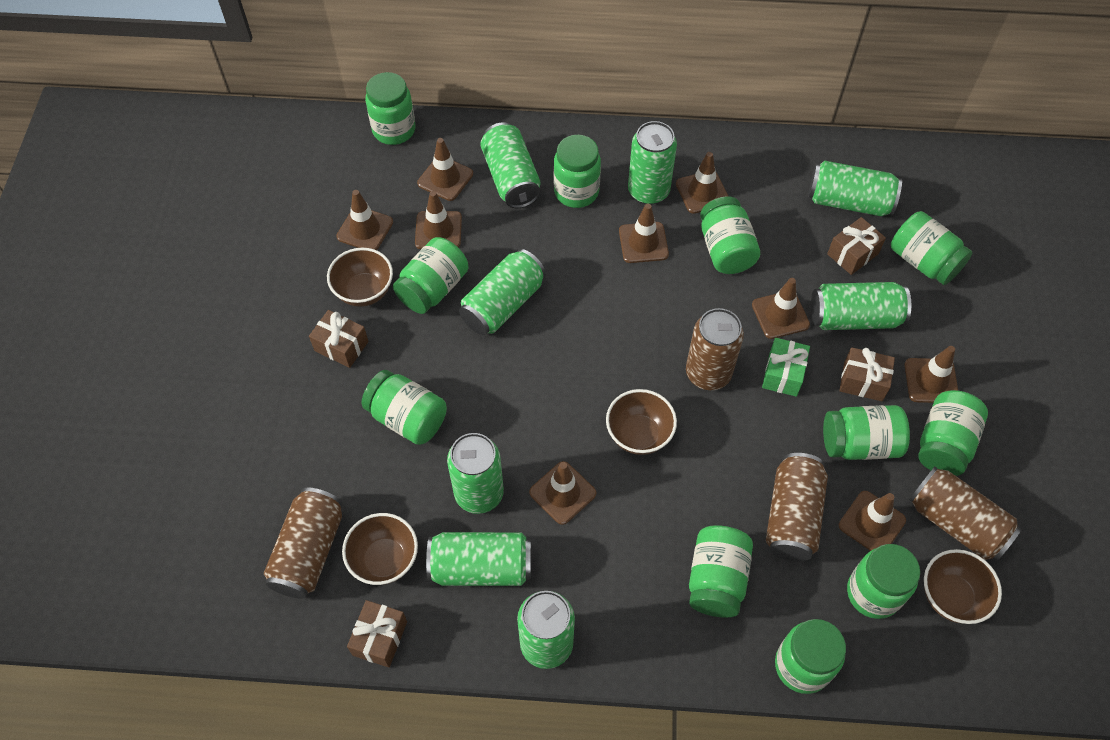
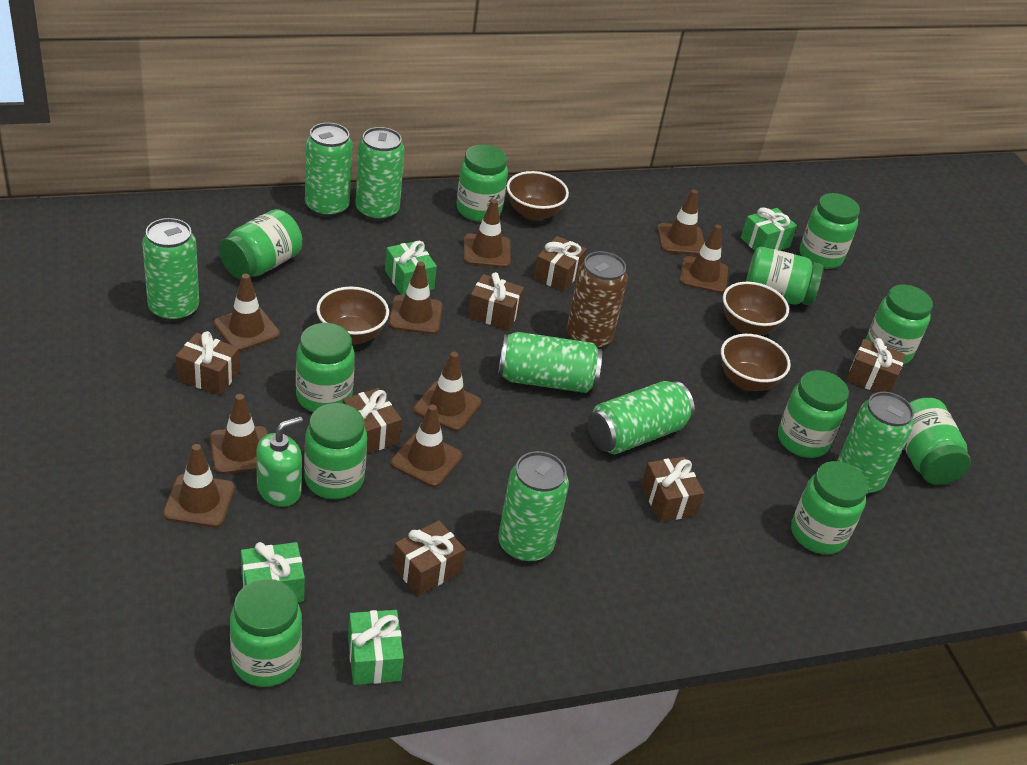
brown can: 4 -> 1
brown gift: 4 -> 7
green can: 8 -> 7
green gift: 1 -> 4
green soap dispenser: 0 -> 1

